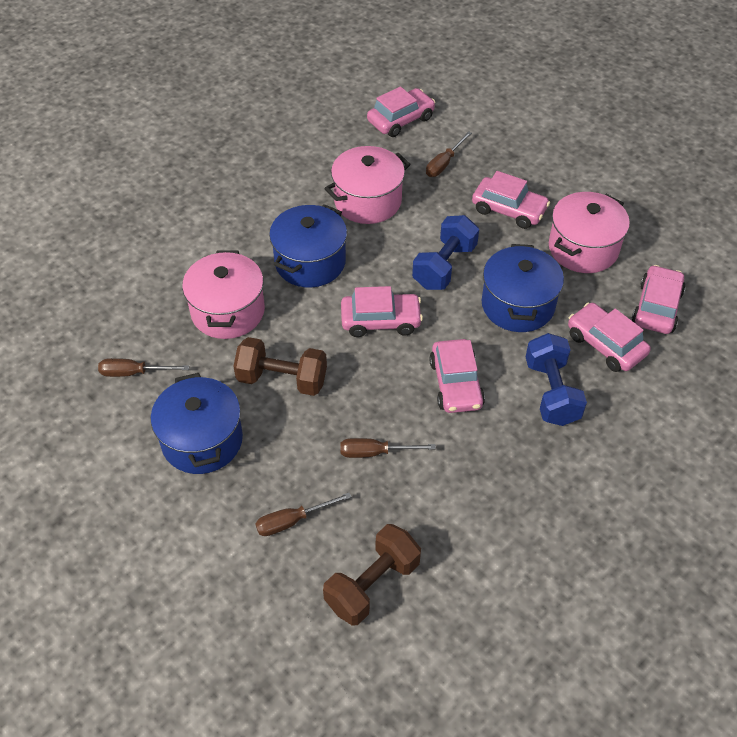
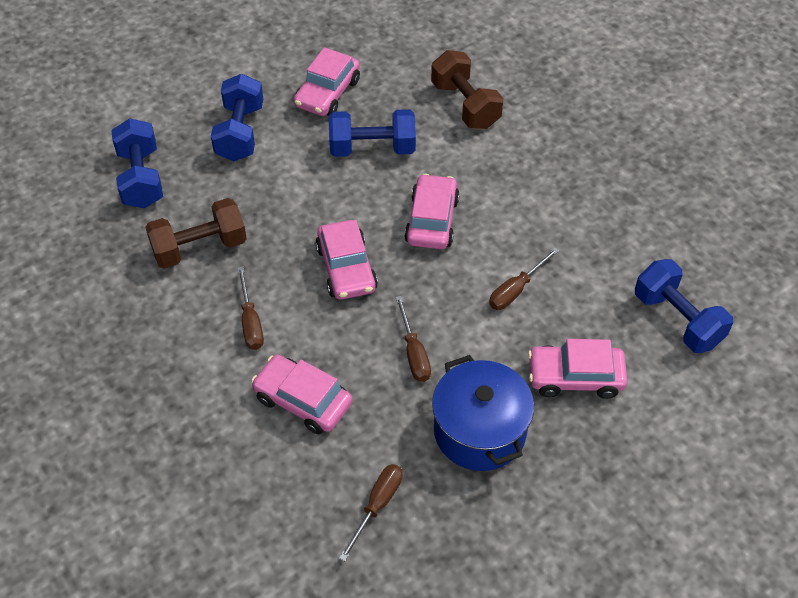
blue dumbbell: 2 -> 4
blue pot: 3 -> 1
pink car: 6 -> 5
pink pot: 3 -> 0

